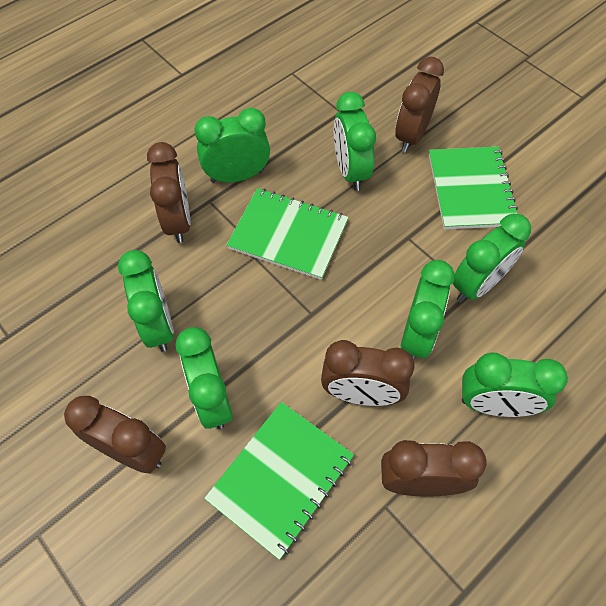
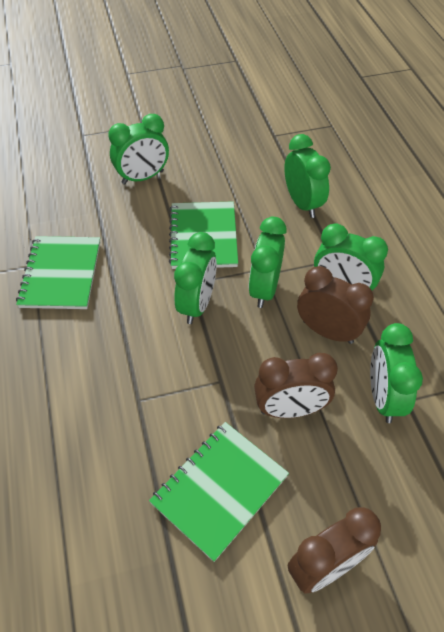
brown clock: 5 -> 3
green clock: 7 -> 6

